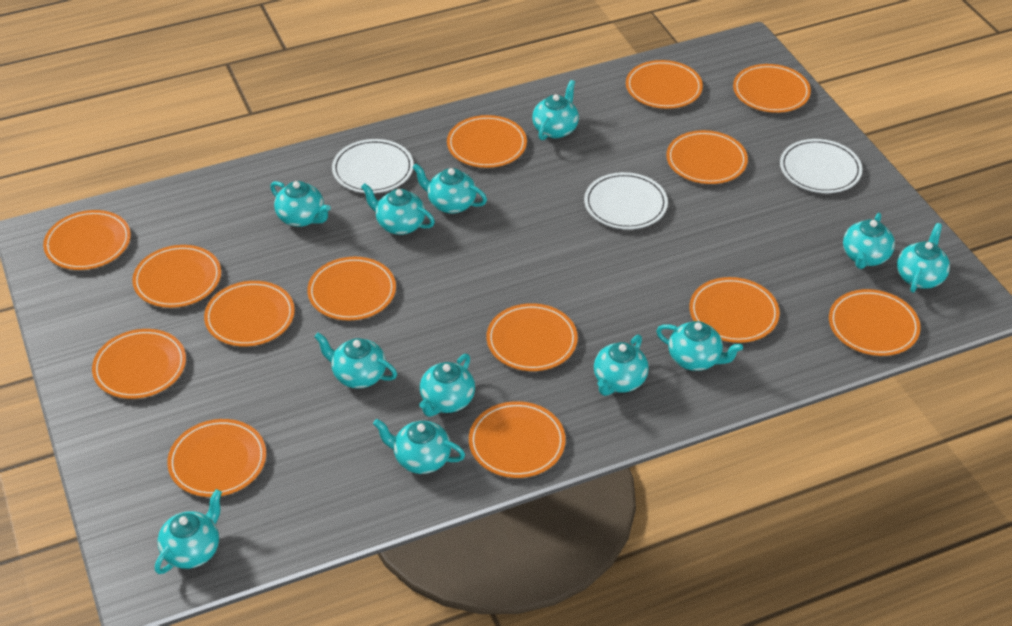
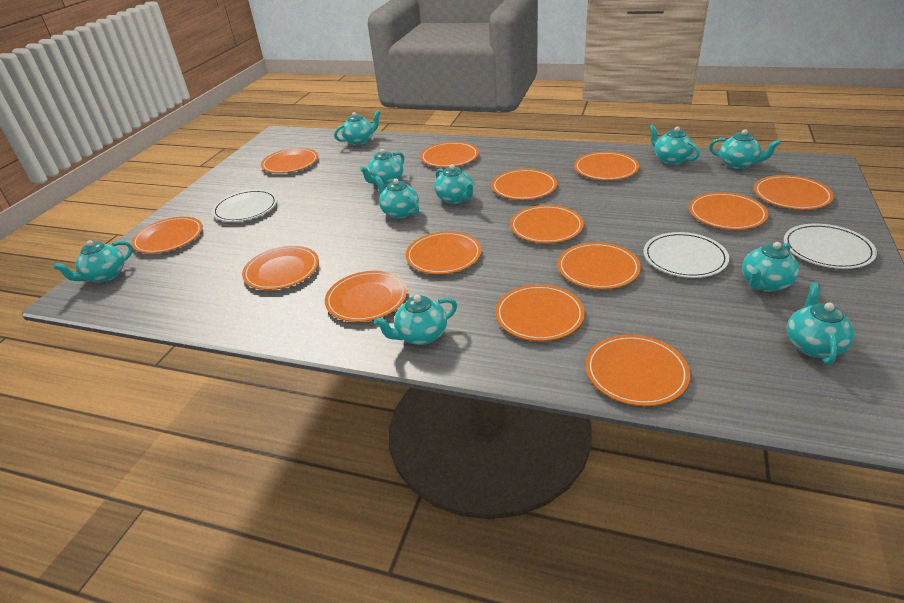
turquoise teapot: 12 -> 10

